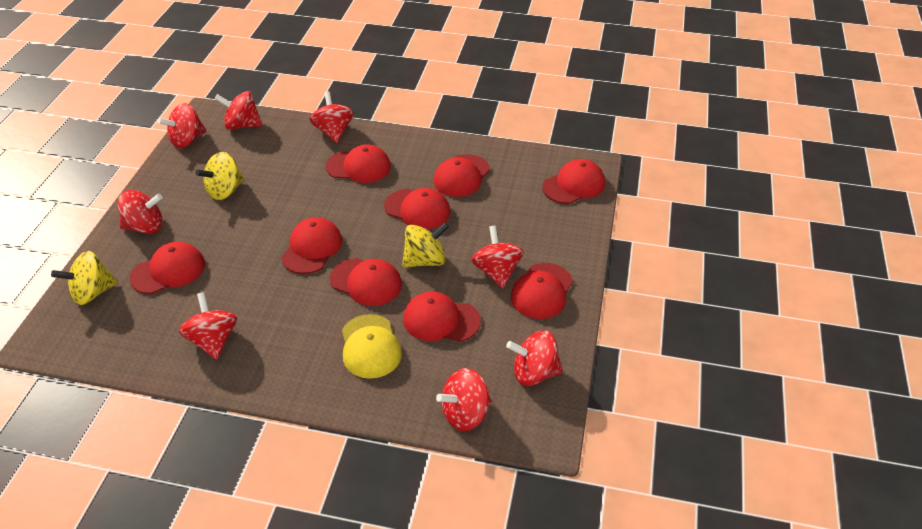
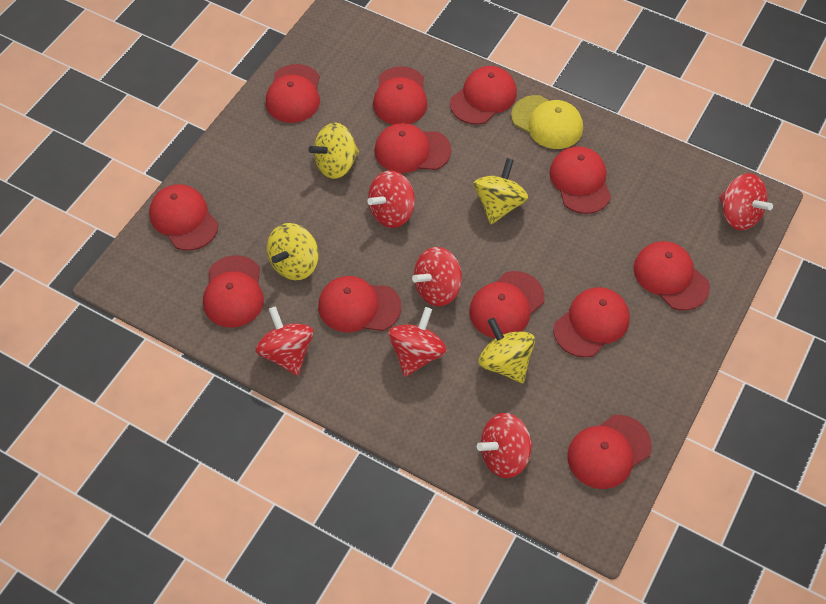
red cap: 9 -> 12
red spinning top: 8 -> 6
yellow spinning top: 3 -> 4

